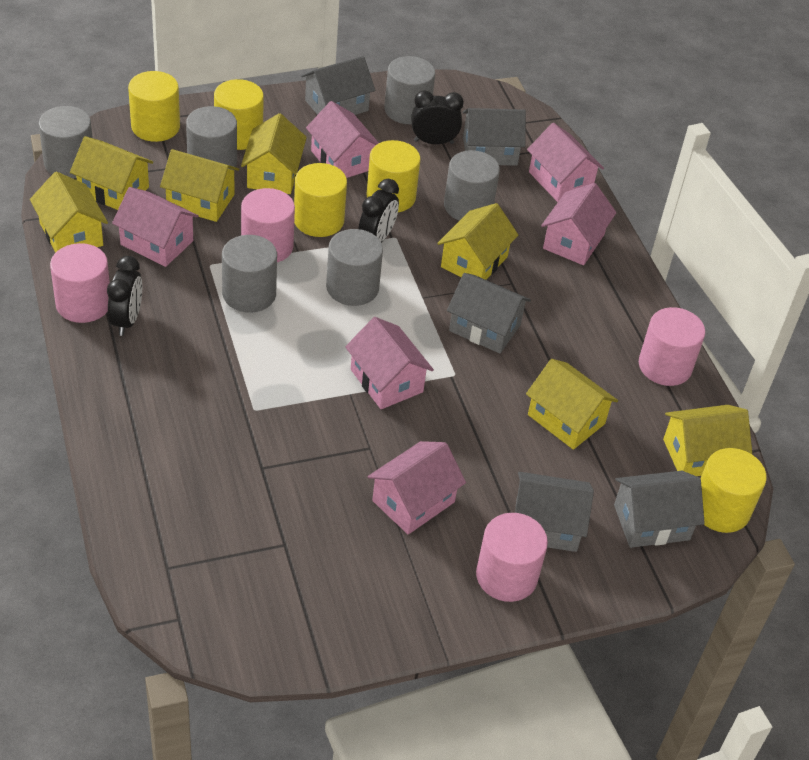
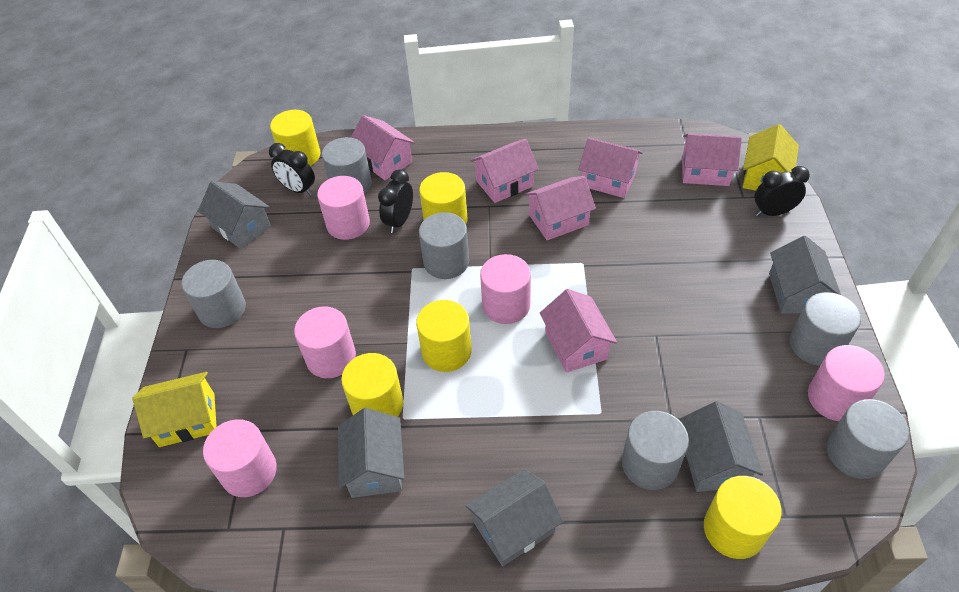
pink cylinder: 4 -> 5
yellow house: 7 -> 2

